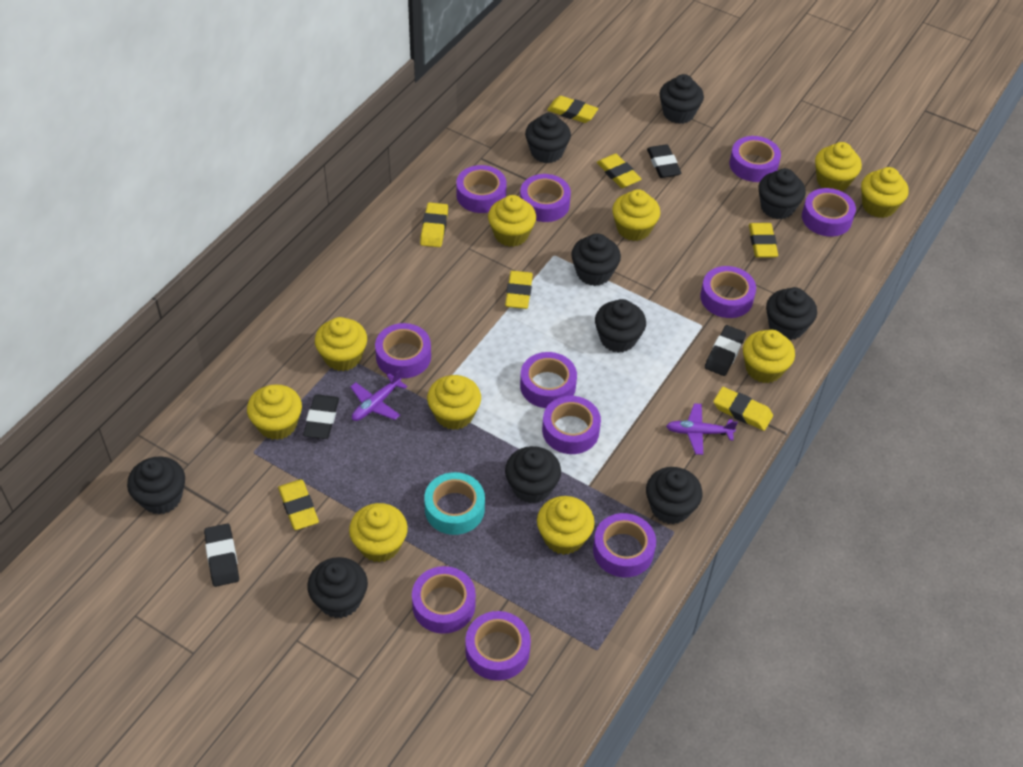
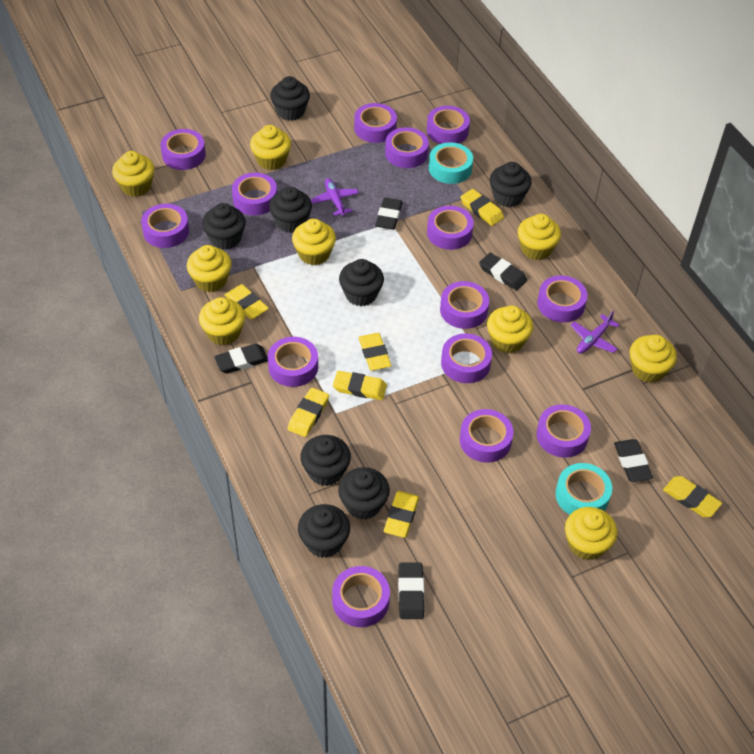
black cupcake: 10 -> 8
black eraser: 4 -> 5
purple tape: 11 -> 14
turquoise tape: 1 -> 2
yellow cupcake: 10 -> 9

